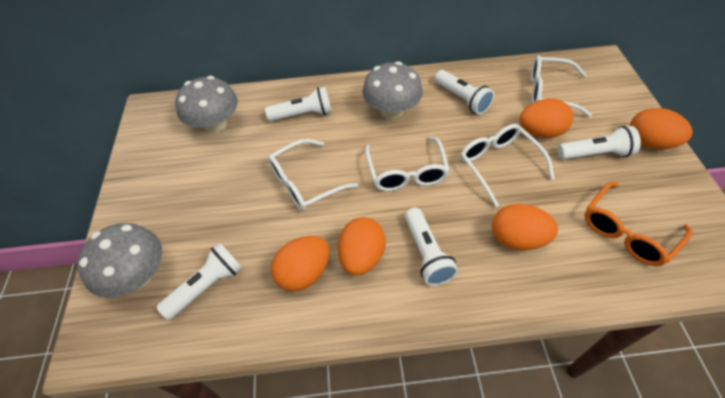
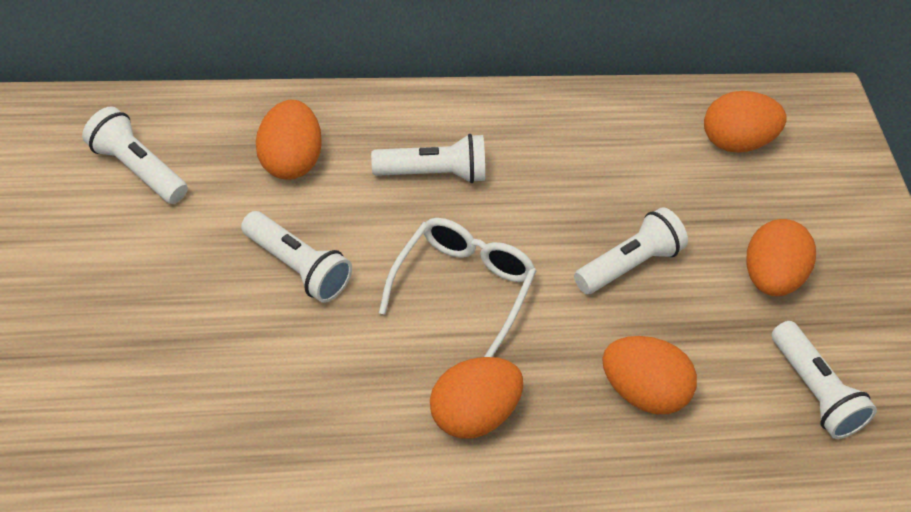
grey mushroom: 3 -> 0
orange glasses: 1 -> 0
white glasses: 4 -> 1

